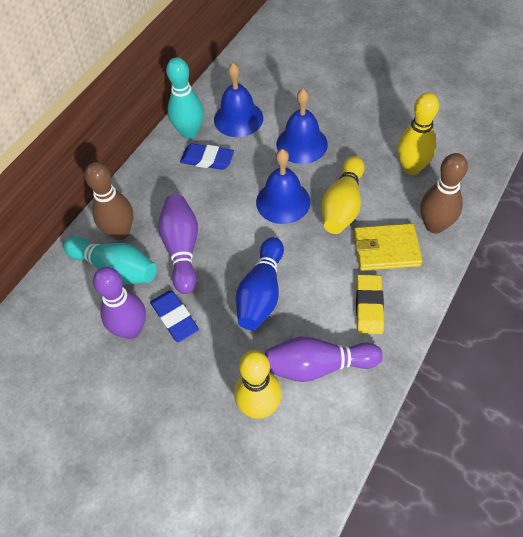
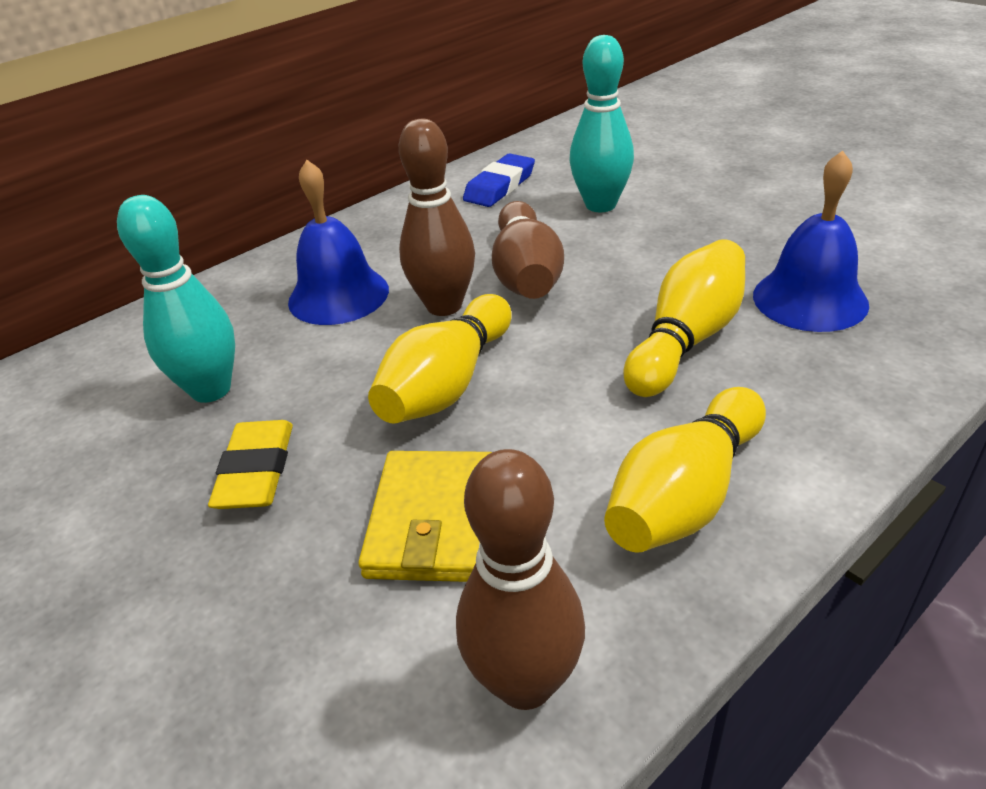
blue bell: 3 -> 2
blue bowling pin: 1 -> 0
blue eraser: 2 -> 1
brown bowling pin: 2 -> 3
purple bowling pin: 3 -> 0

